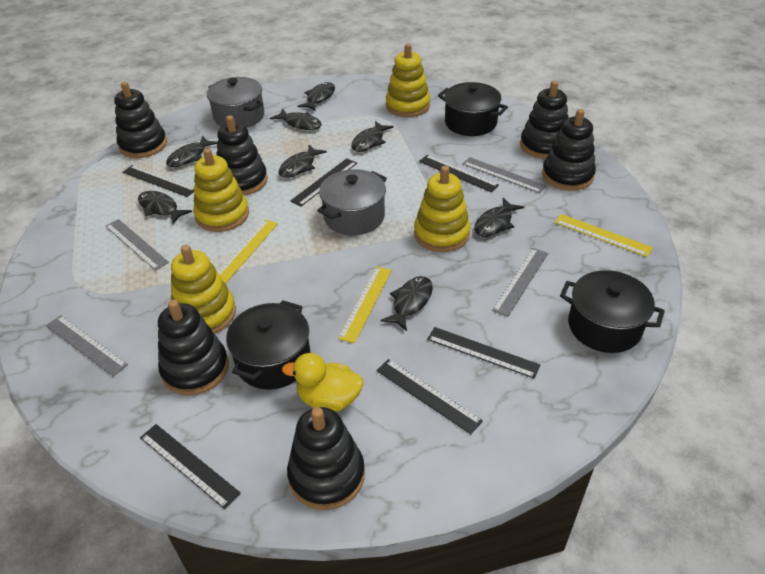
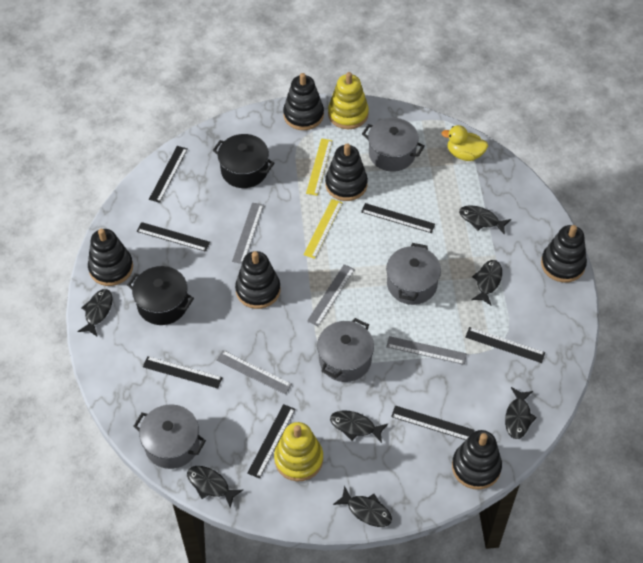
black fish: 8 -> 7
black pot: 3 -> 2
black ruler: 6 -> 7
grey pot: 2 -> 4
yellow ruler: 3 -> 2
yellow stacking toy: 4 -> 2

